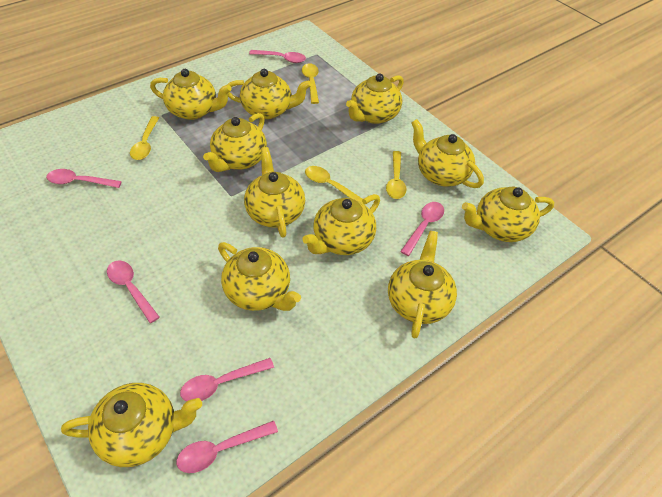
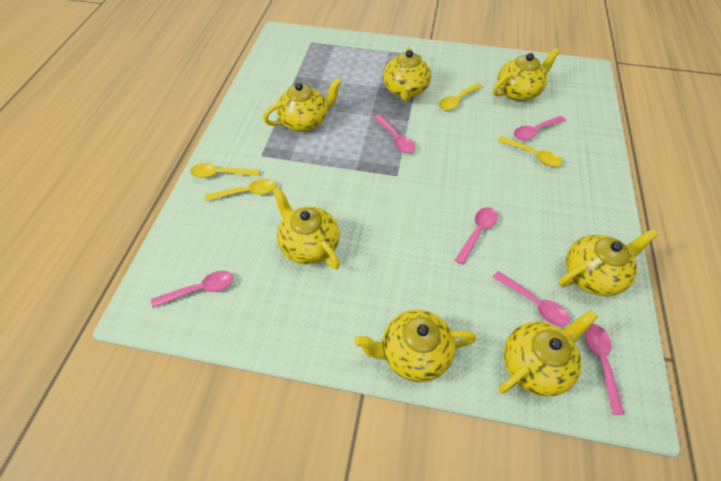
yellow teapot: 11 -> 7

